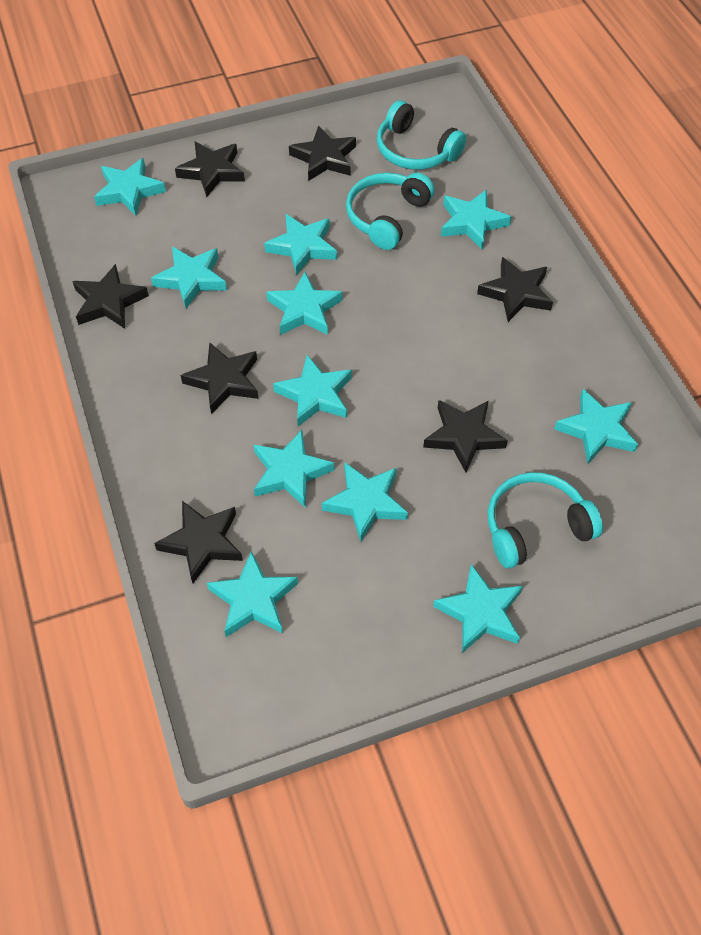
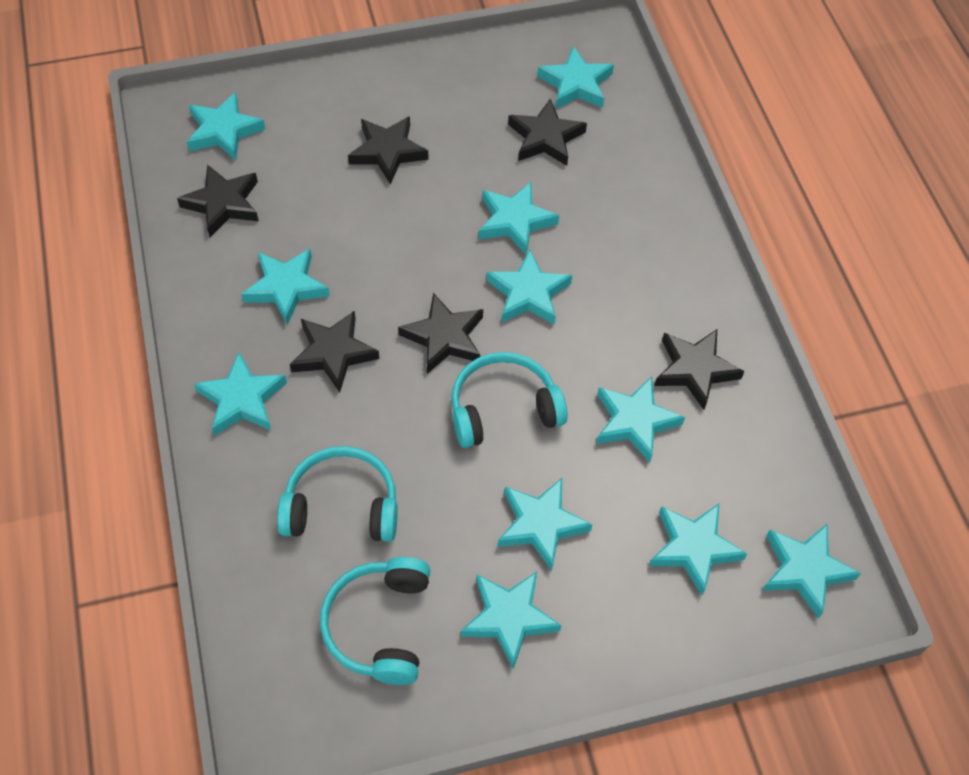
black star: 7 -> 6

